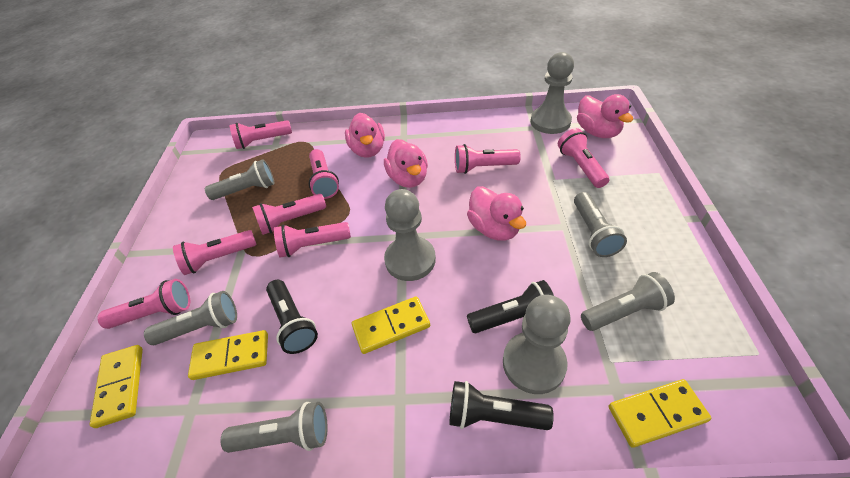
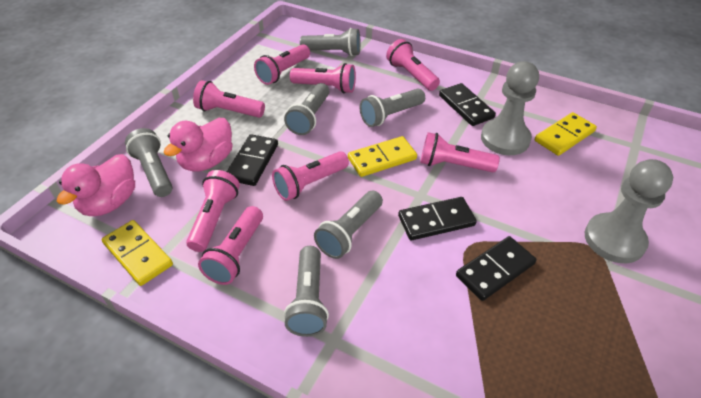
black domino: 0 -> 4
black flashlight: 3 -> 0
grey flashlight: 5 -> 6
grey pawn: 3 -> 2
pink duck: 4 -> 2
yellow domino: 4 -> 3

